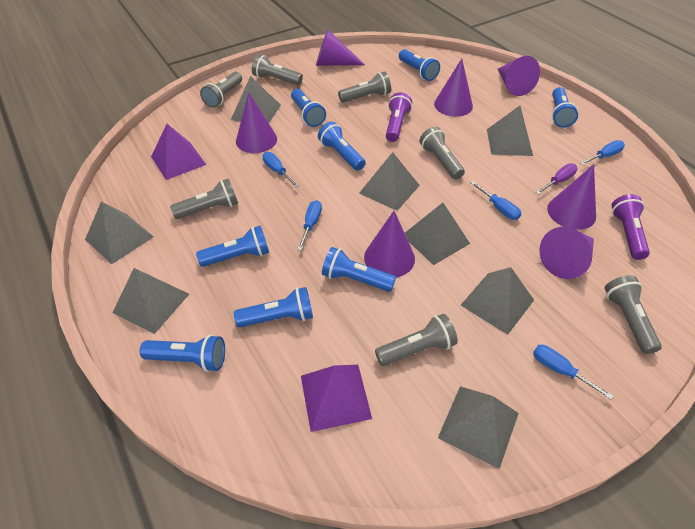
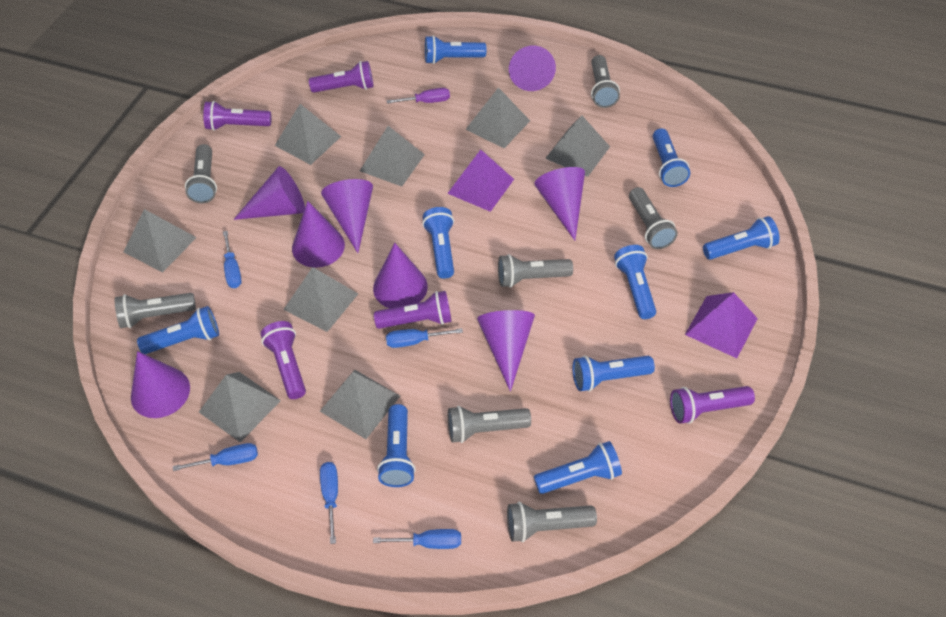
blue flashlight: 8 -> 9
purple cone: 7 -> 8
purple flashlight: 2 -> 5

